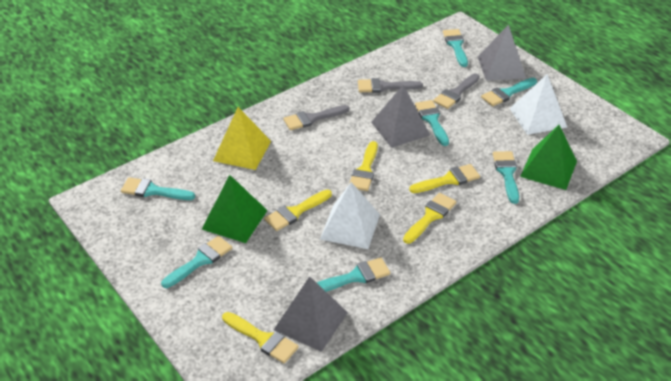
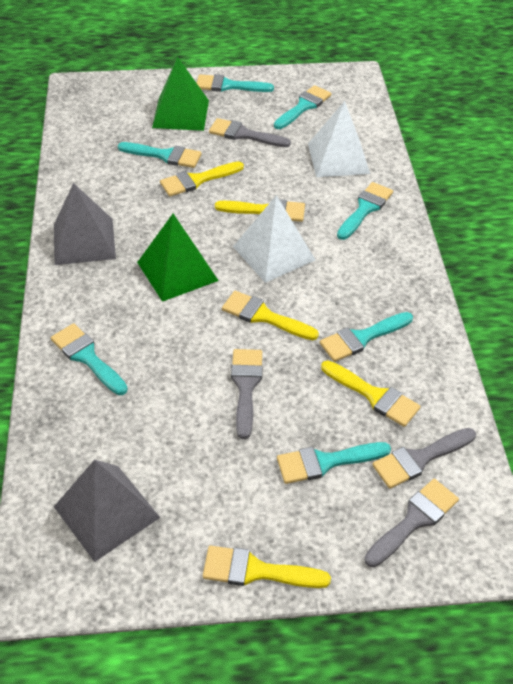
grey brush: 3 -> 4
grey pyramid: 3 -> 2
yellow pyramid: 1 -> 0

